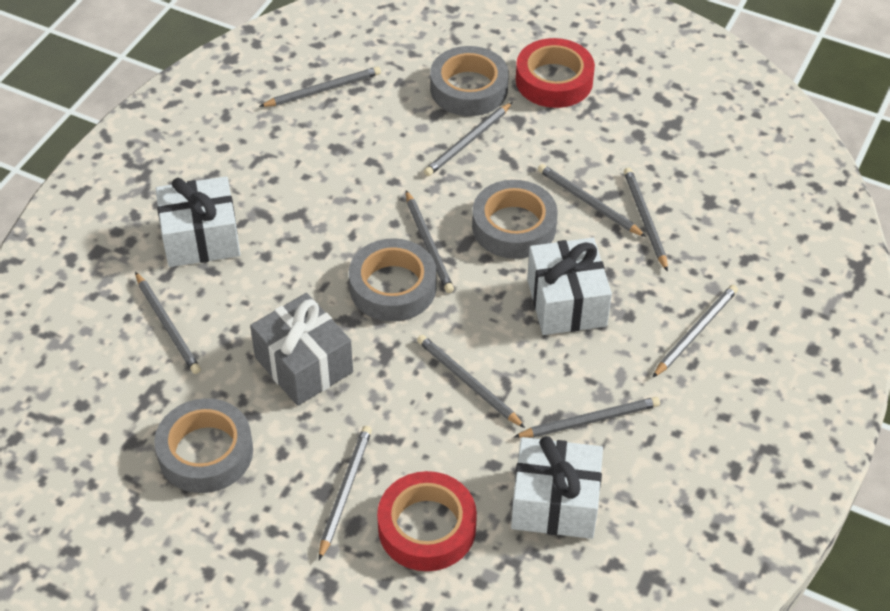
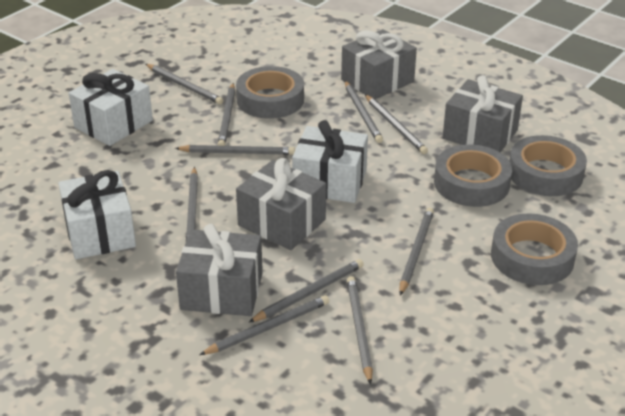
grey gift: 1 -> 4
red tape: 2 -> 0

